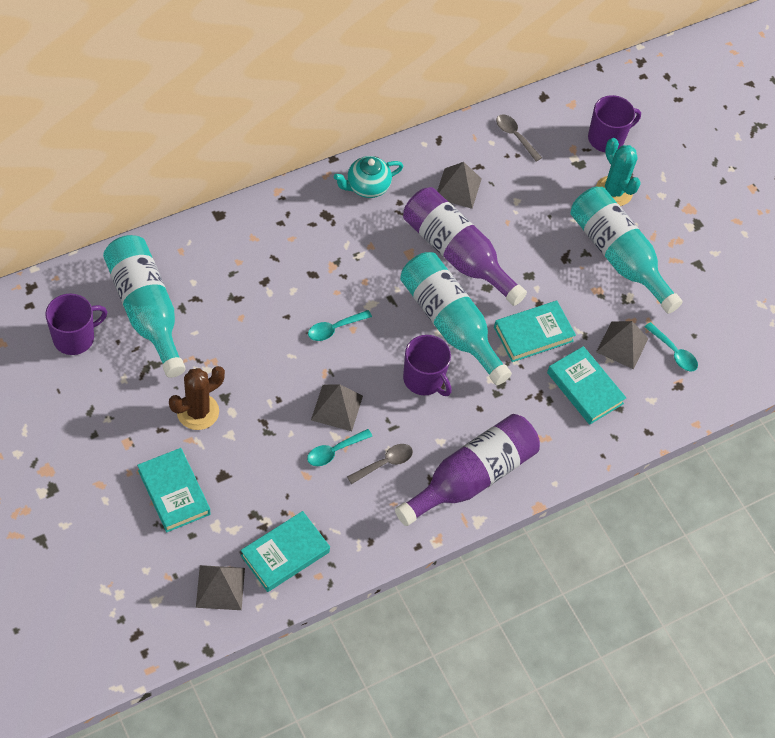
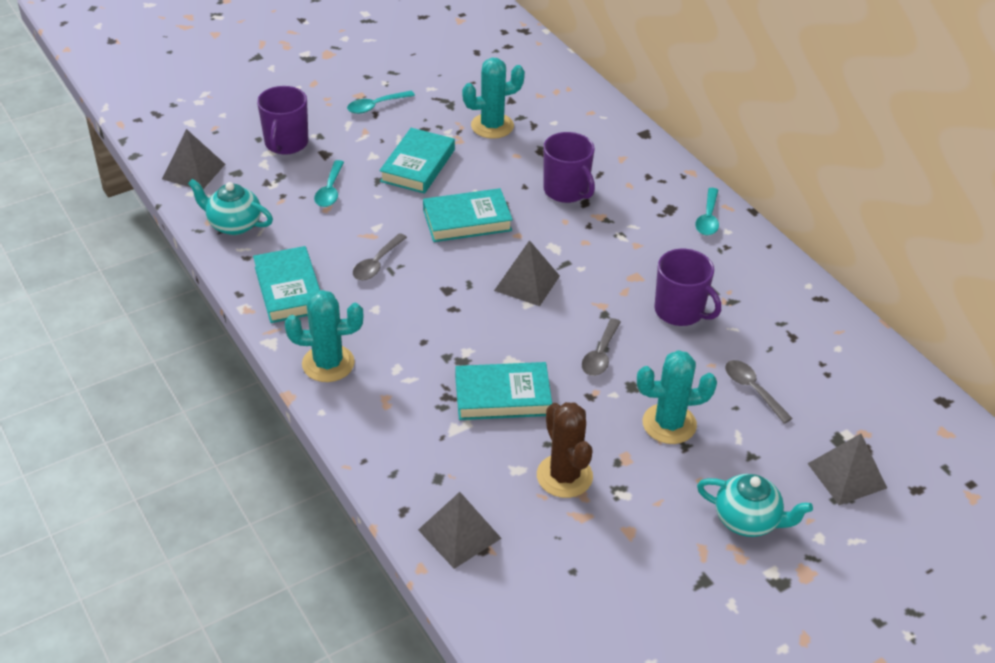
grey spoon: 2 -> 3
purple bottle: 2 -> 0
turquoise bottle: 3 -> 0
turquoise cactus: 1 -> 3
turquoise teapot: 1 -> 2

